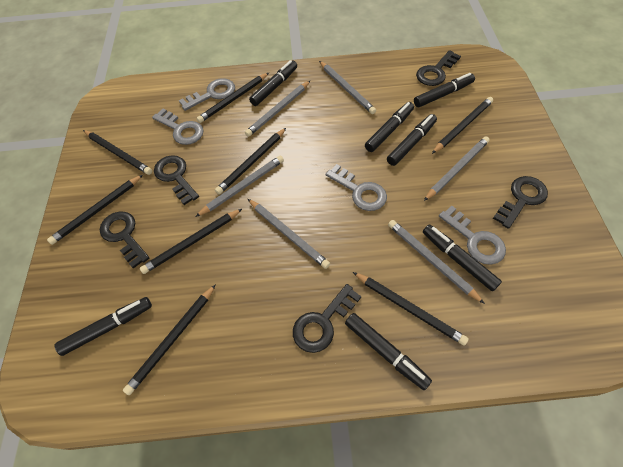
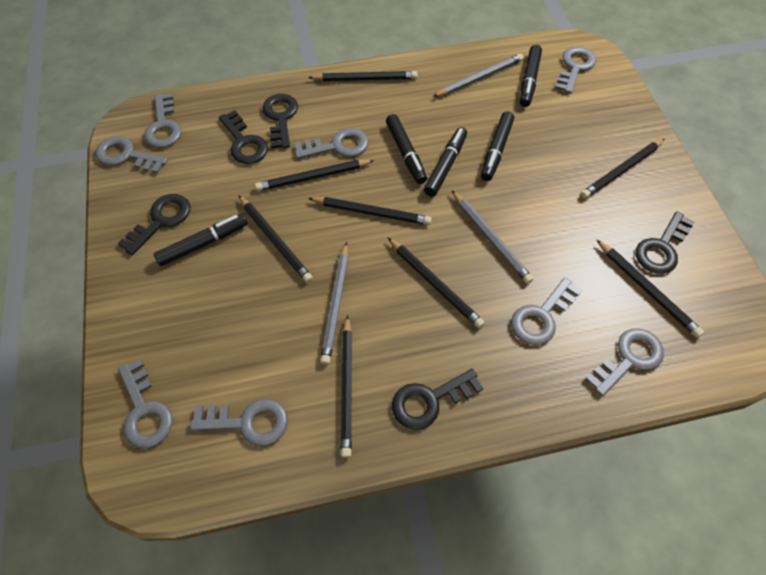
black marker: 7 -> 5
grey key: 4 -> 8
grey pencil: 6 -> 3

